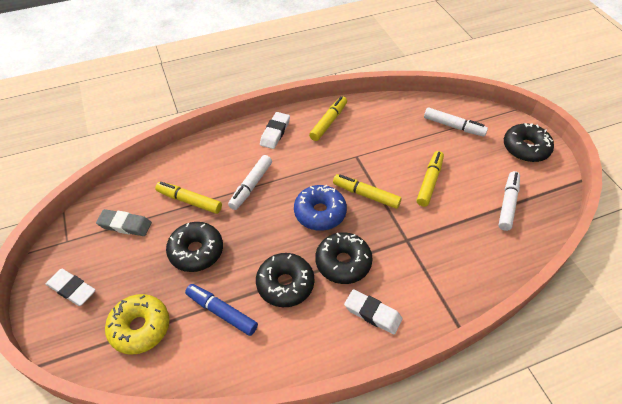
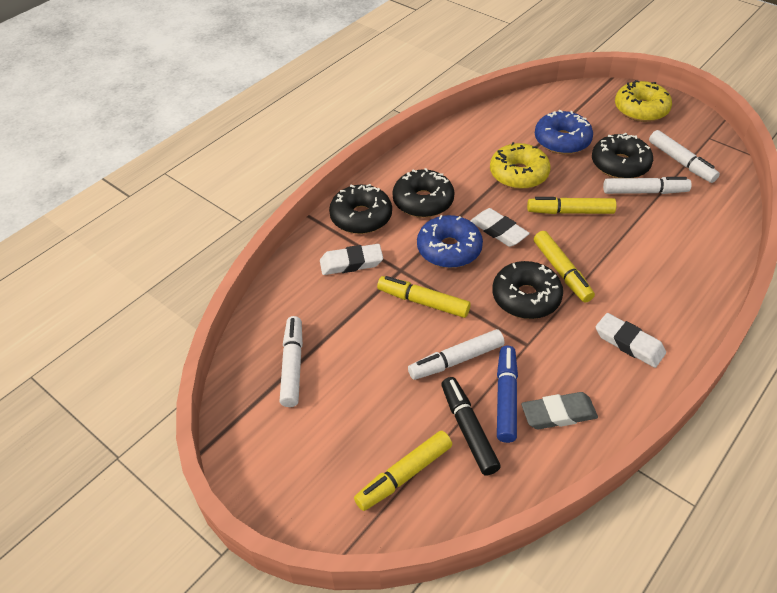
black marker: 0 -> 1
blue donut: 1 -> 2
white marker: 3 -> 4
yellow donut: 1 -> 2

